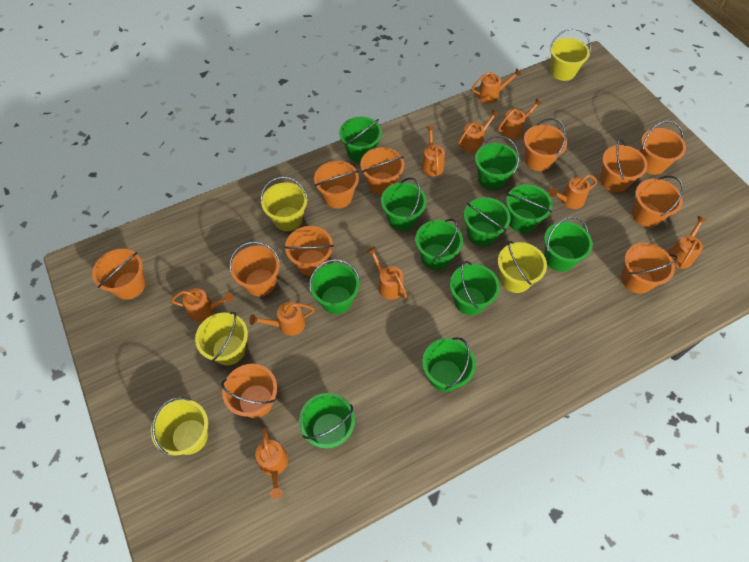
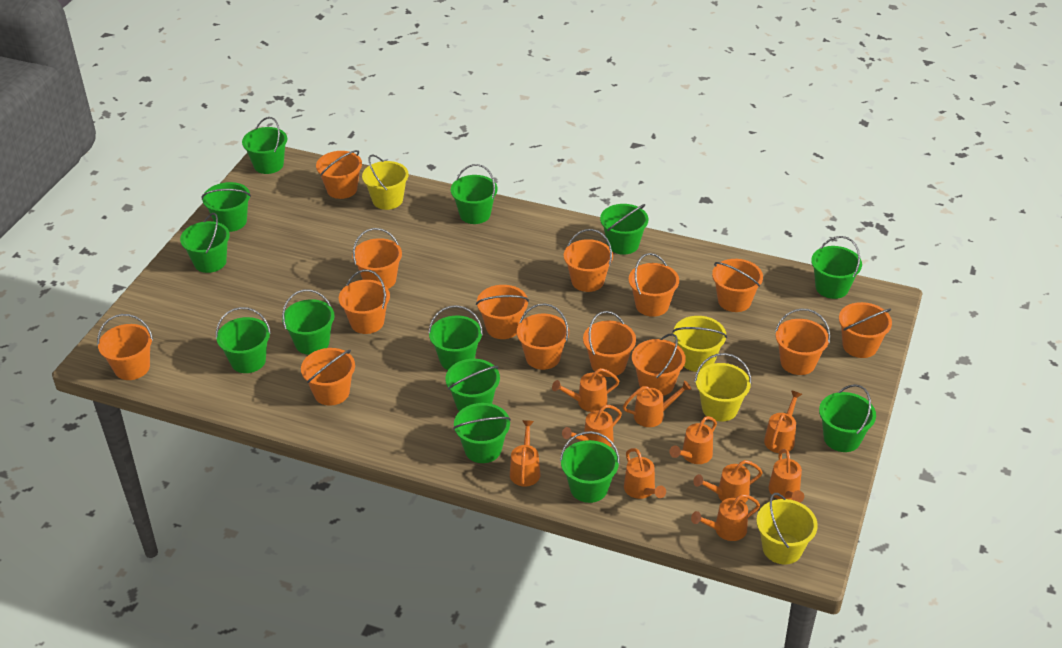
green bucket: 11 -> 13
orange bucket: 11 -> 14
yellow bucket: 5 -> 4

